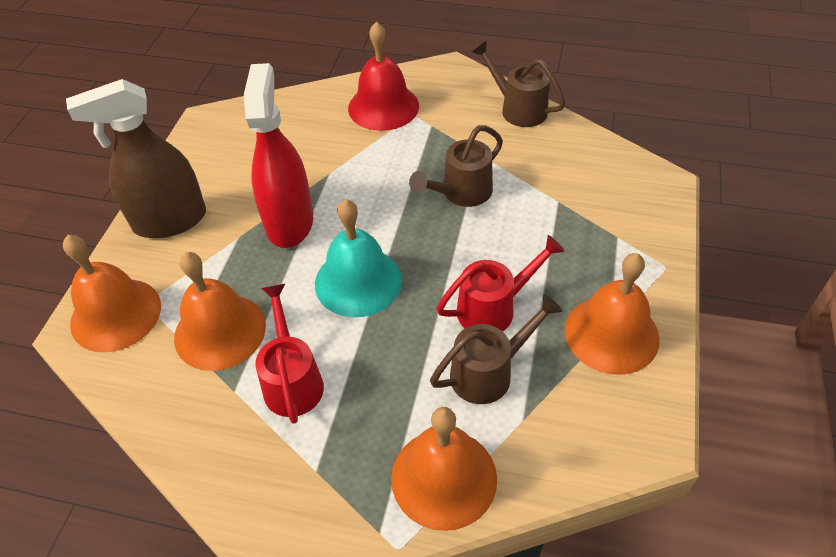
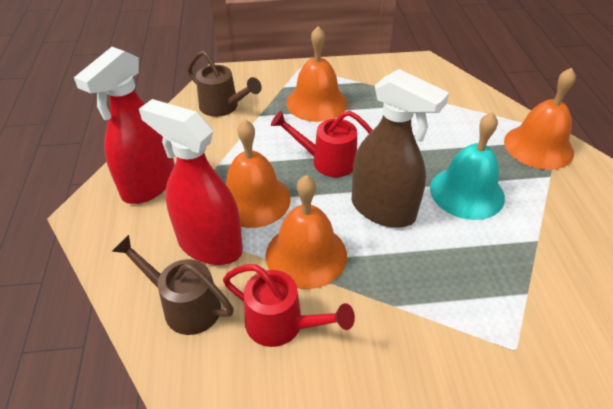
brown watering can: 3 -> 2
red bell: 1 -> 0
red spray bottle: 1 -> 2

